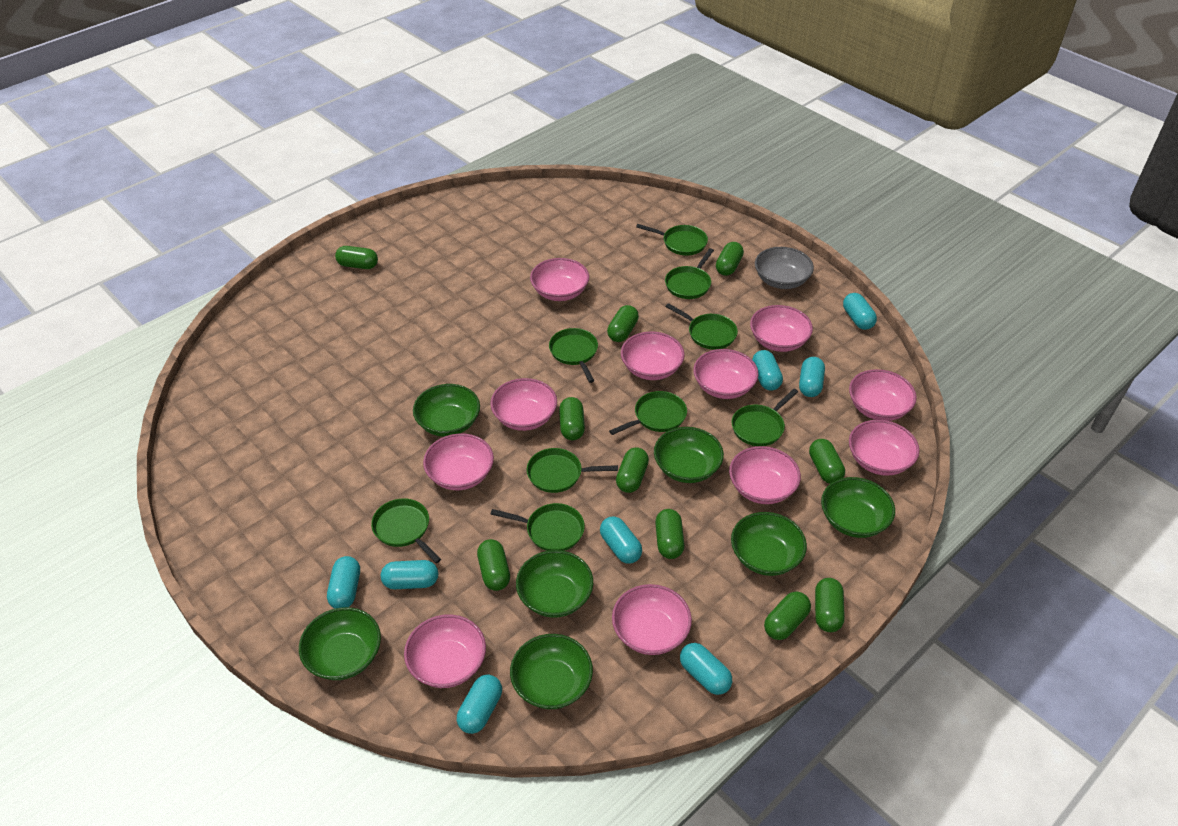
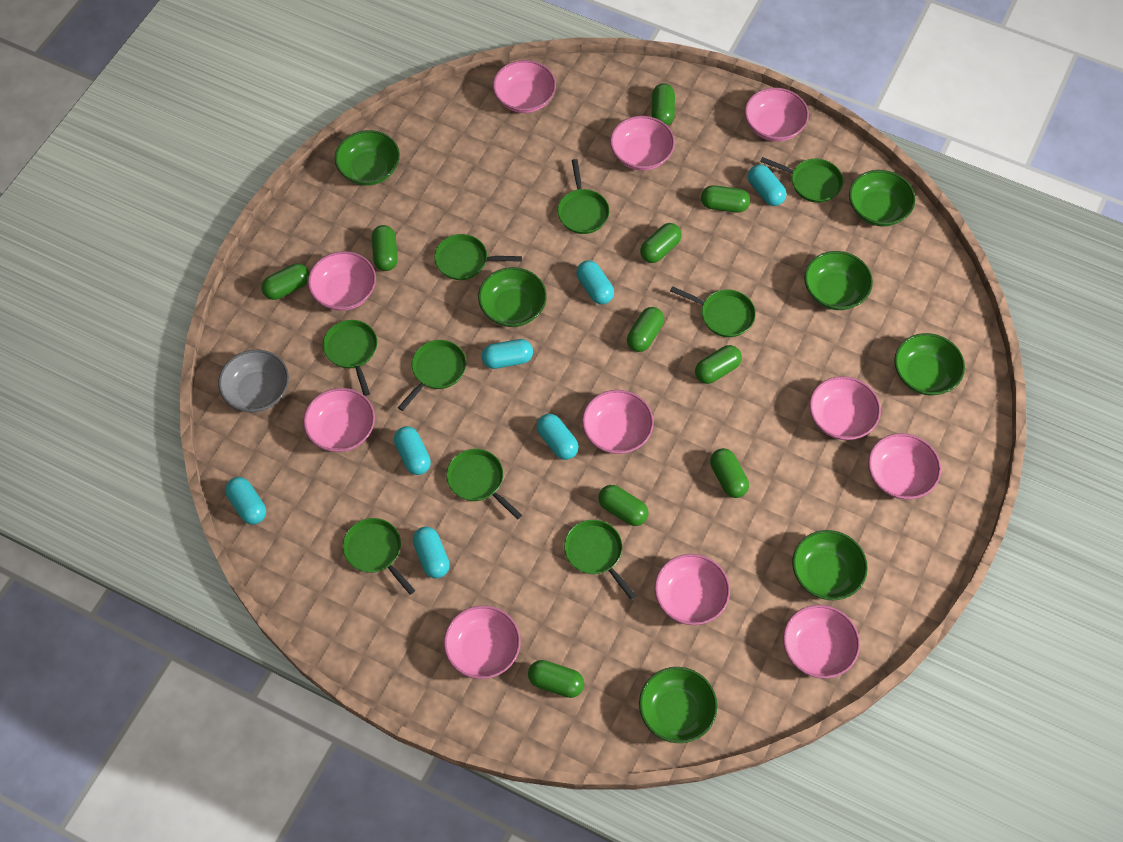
turquoise capsule: 8 -> 7

